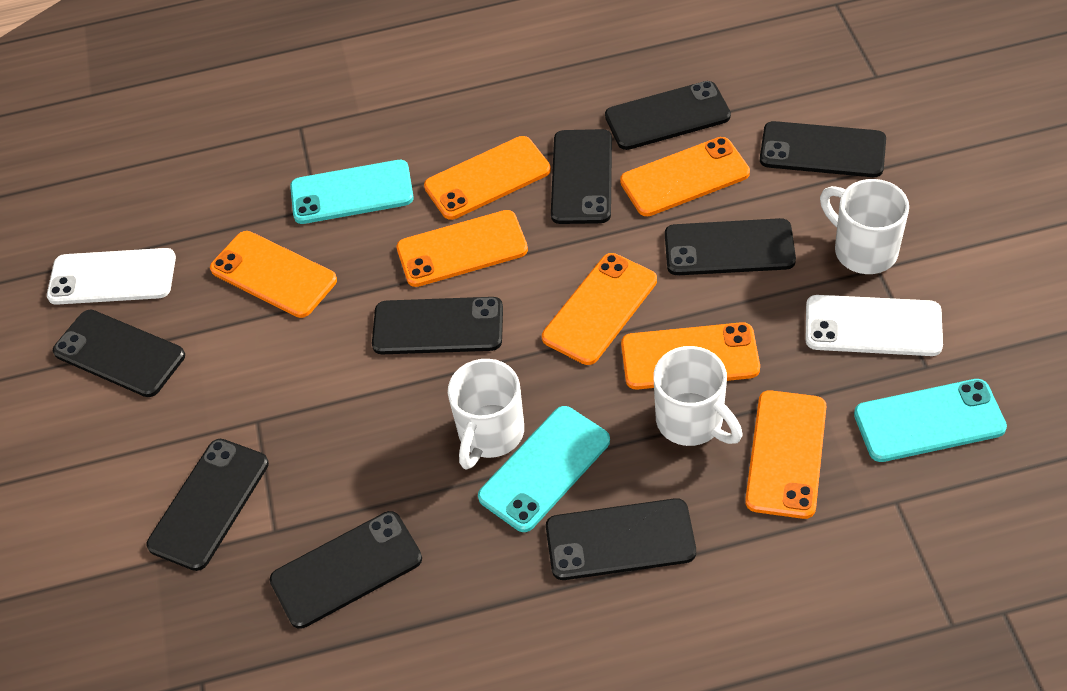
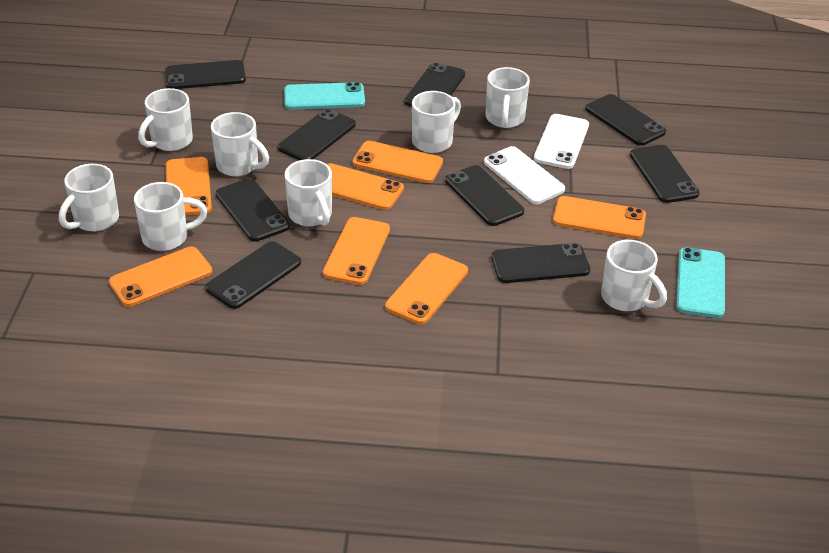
turquoise phone: 3 -> 2
white mug: 3 -> 8

